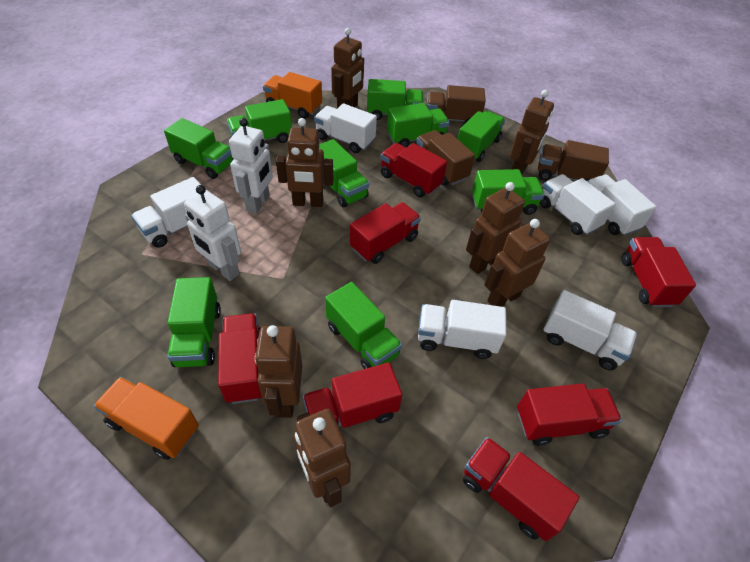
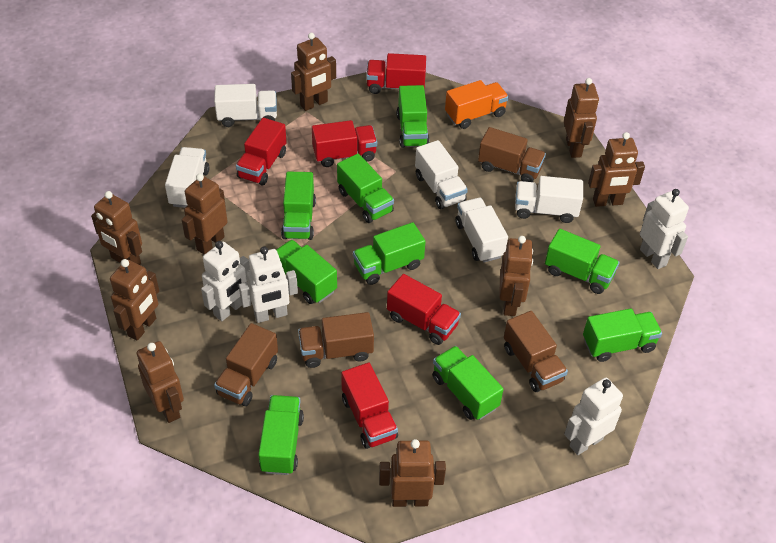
brown robot: 7 -> 9
brown truck: 3 -> 4
orange truck: 2 -> 1
red truck: 7 -> 5
white robot: 2 -> 4
white truck: 6 -> 5

